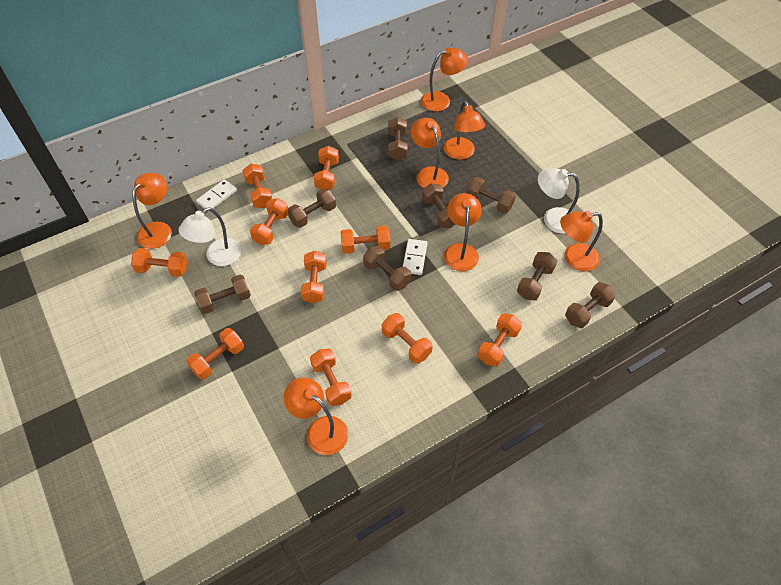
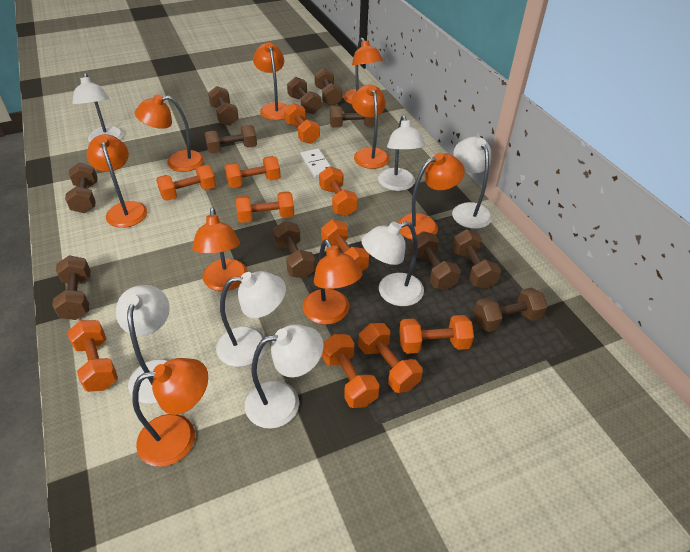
brown dumbbell: 8 -> 11
orange lamp: 7 -> 9
white domino: 2 -> 1
white lamp: 2 -> 7

